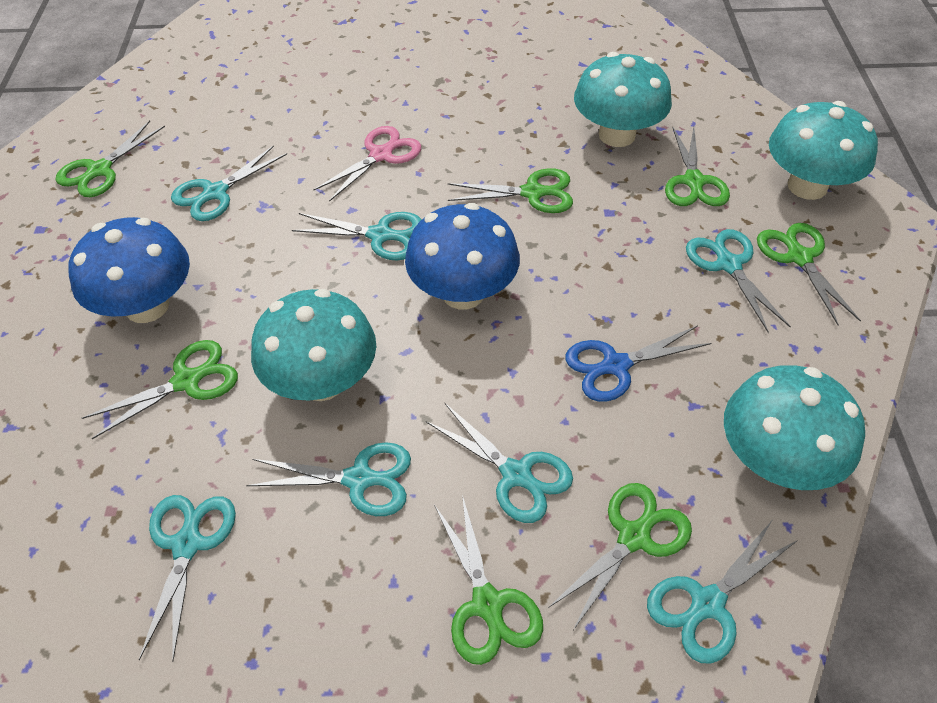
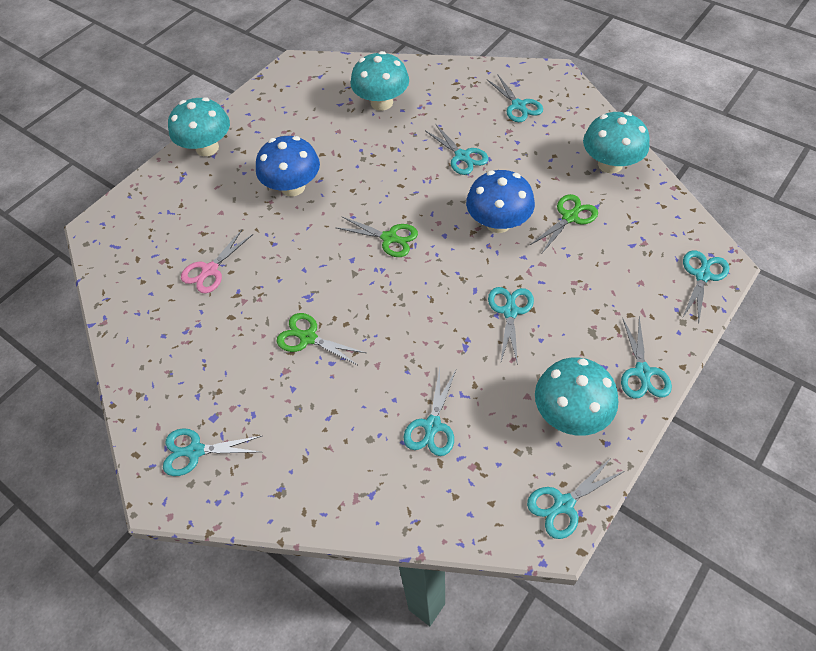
blue scissors: 1 -> 0
green scissors: 7 -> 3
turquoise scissors: 7 -> 8

